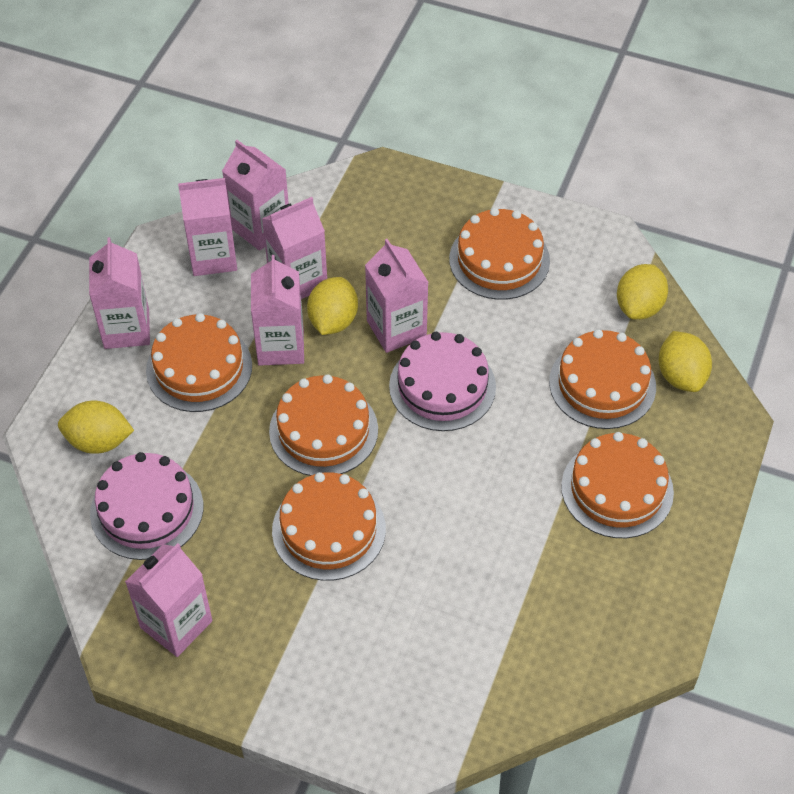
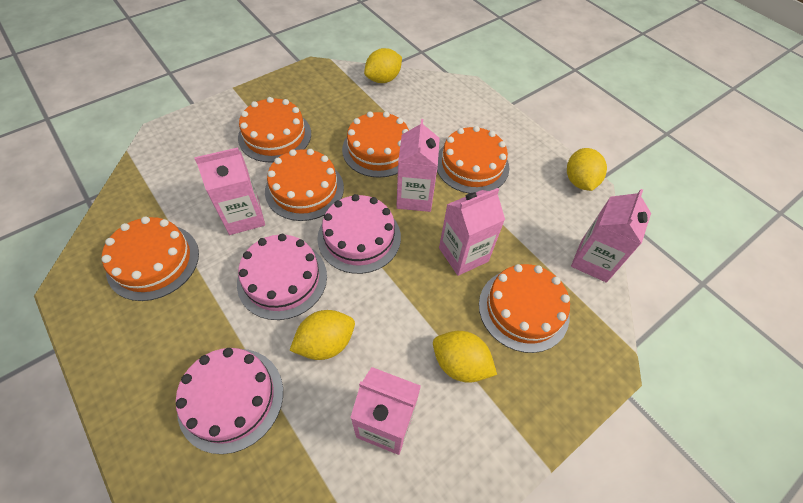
pink cake: 2 -> 3
pink carton: 7 -> 5

